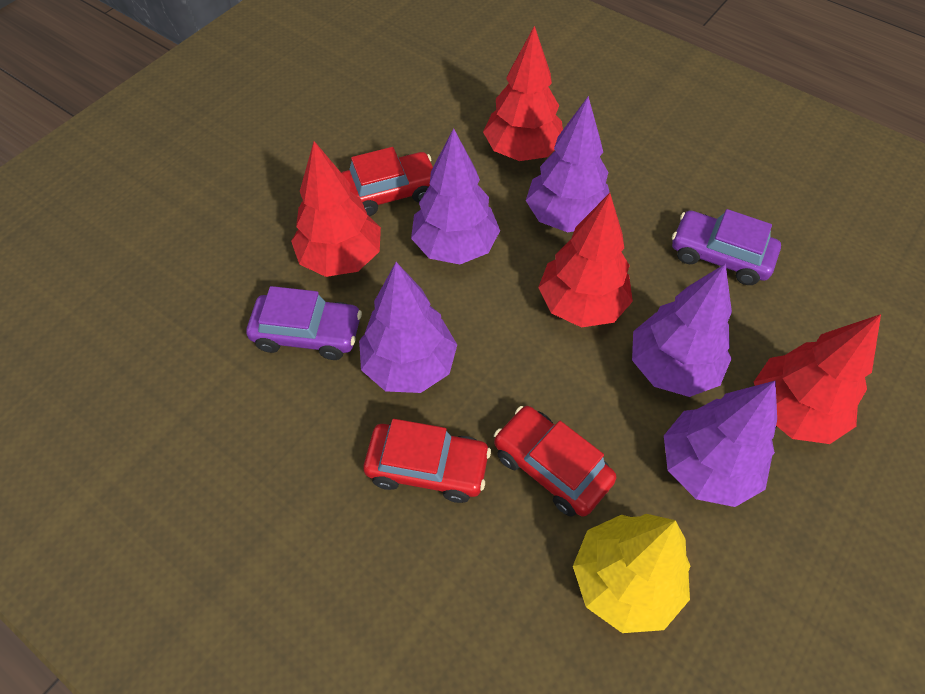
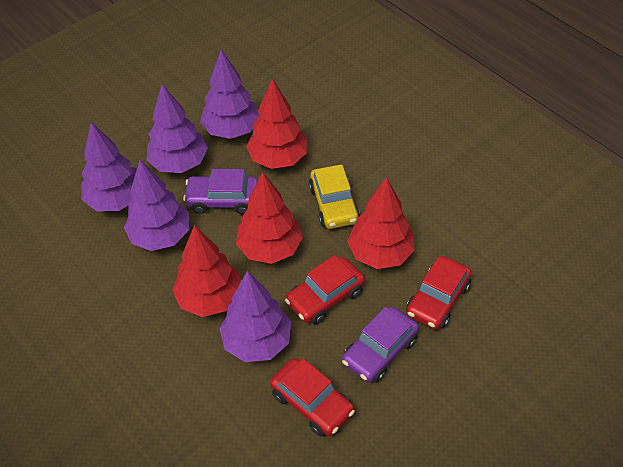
yellow car: 0 -> 1
yellow tree: 1 -> 0

